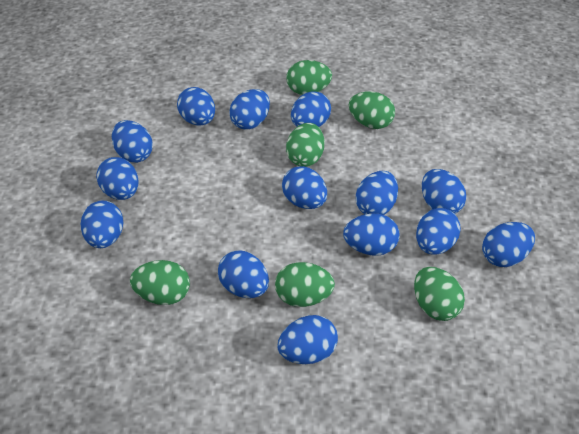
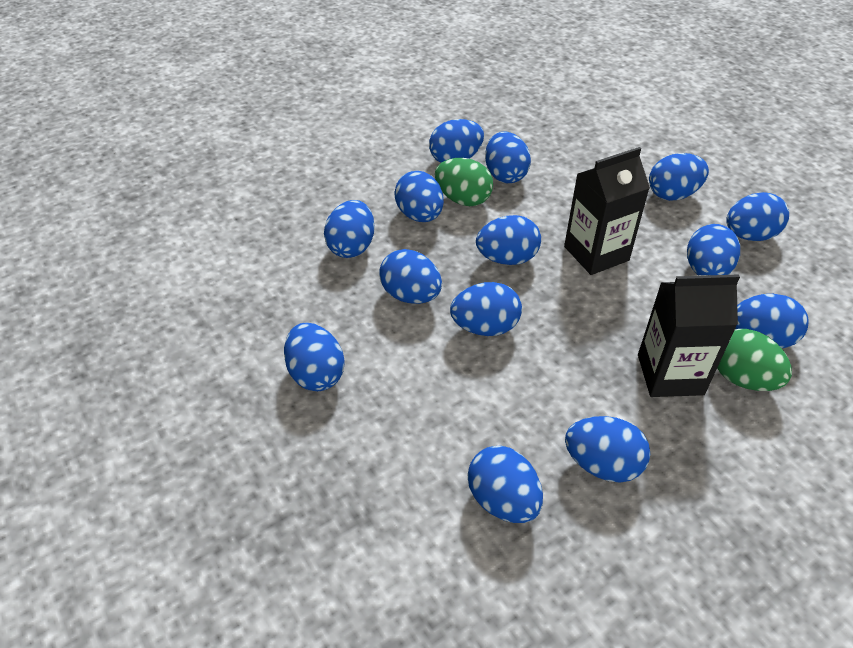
black carton: 0 -> 2
green egg: 6 -> 2

